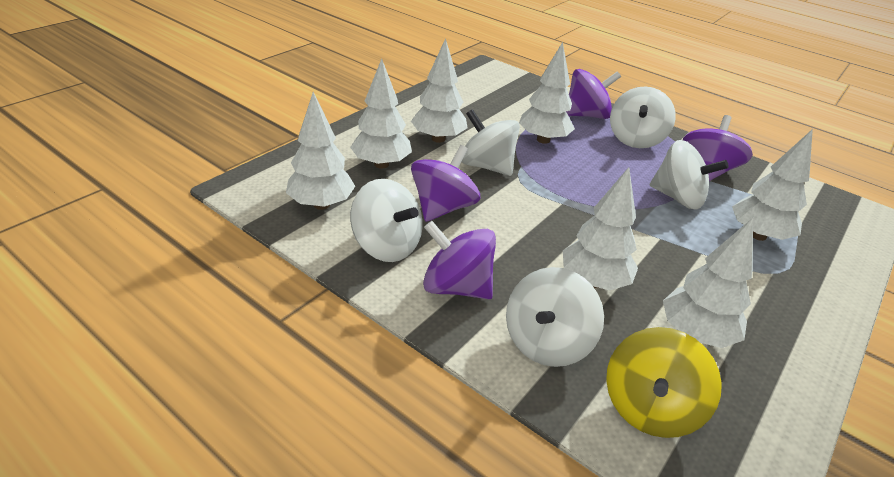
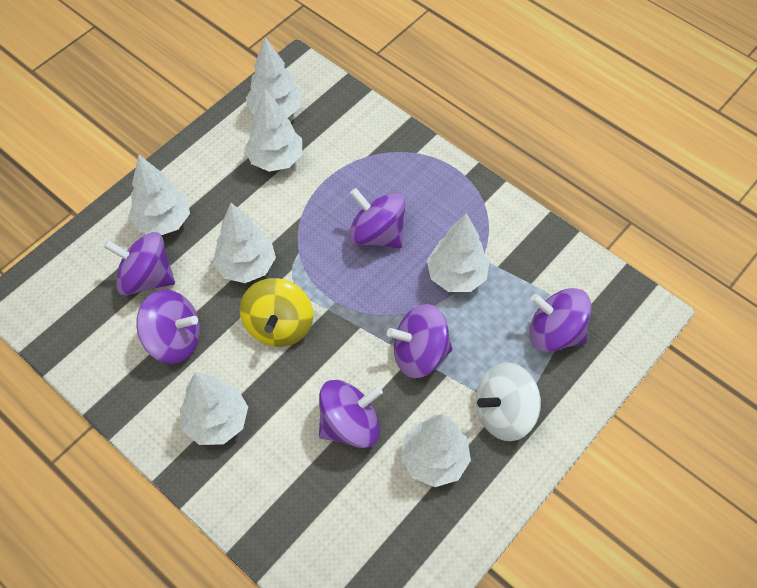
purple spinning top: 4 -> 6
white spinning top: 5 -> 1

